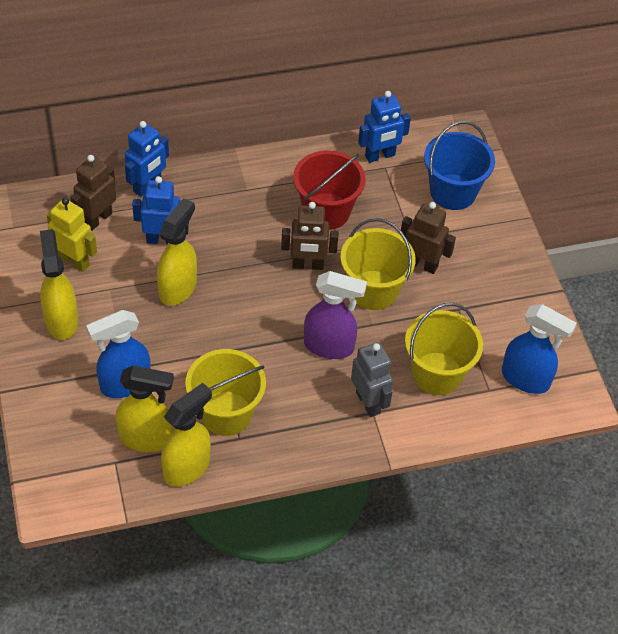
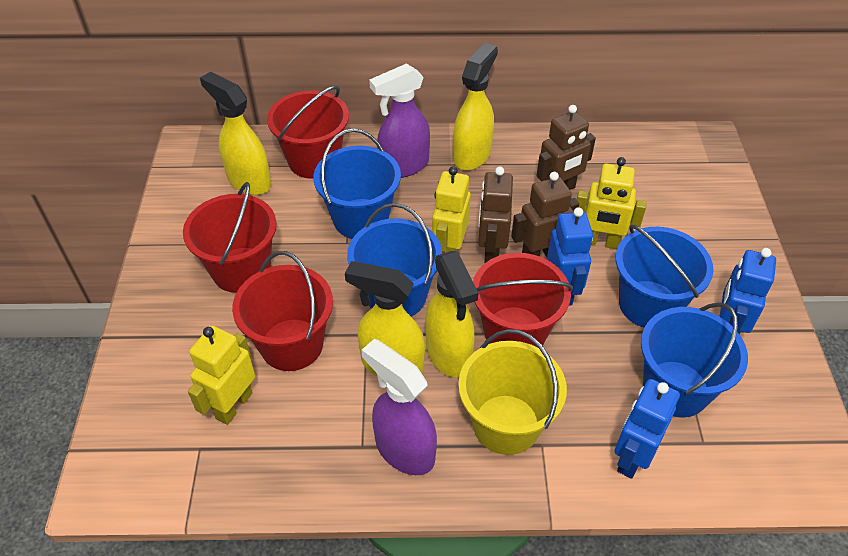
blue bucket: 1 -> 4
blue spray bottle: 2 -> 0
grey robot: 1 -> 0
purple spray bottle: 1 -> 2
red bucket: 1 -> 4
yellow bucket: 3 -> 1
yellow robot: 1 -> 3

